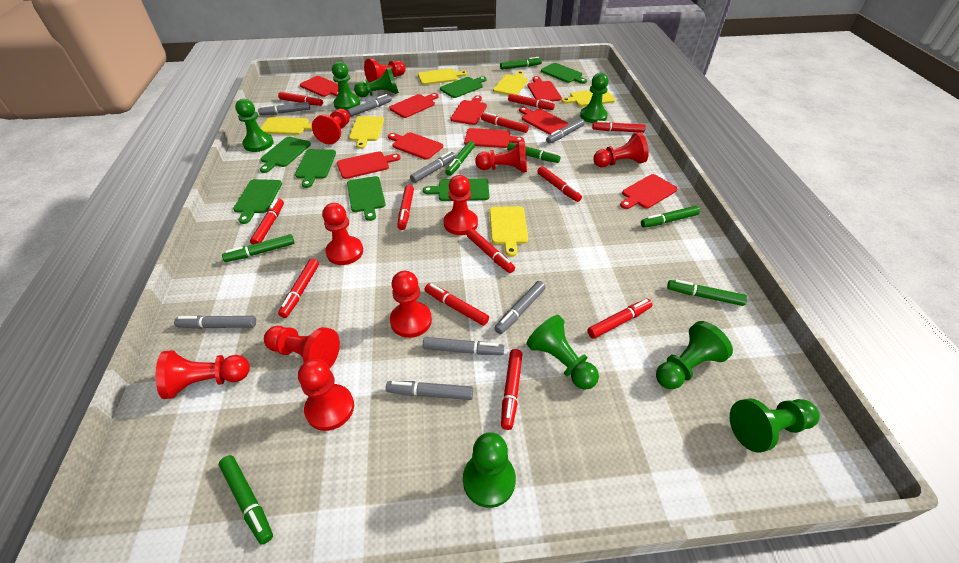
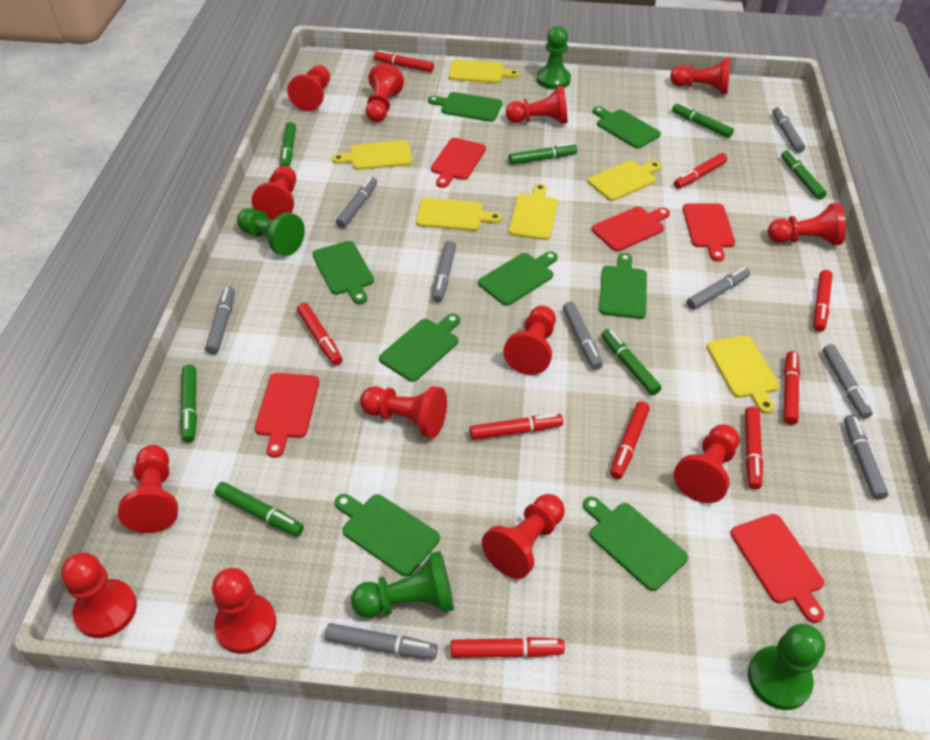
green cutting board: 7 -> 8
green pawn: 8 -> 4
grey marker: 8 -> 9
red cutting board: 9 -> 5
red marker: 12 -> 9
red pawn: 10 -> 13

